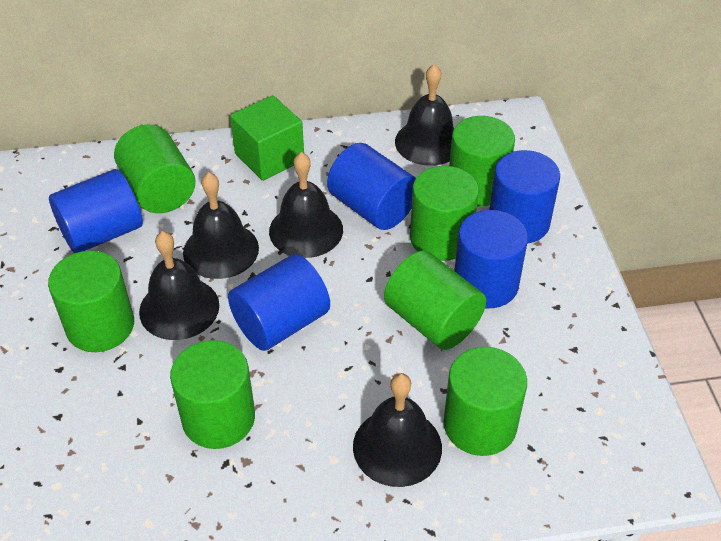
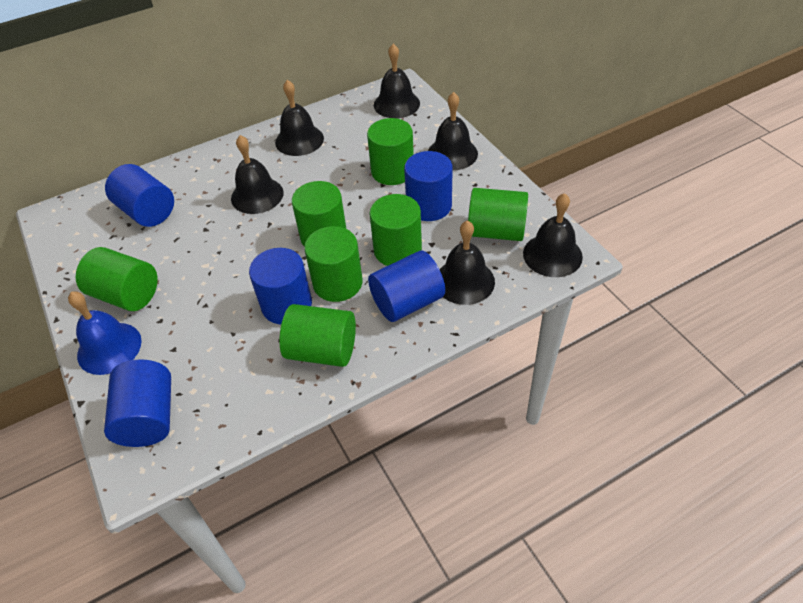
black bell: 5 -> 6
blue bell: 0 -> 1
green cube: 1 -> 0

